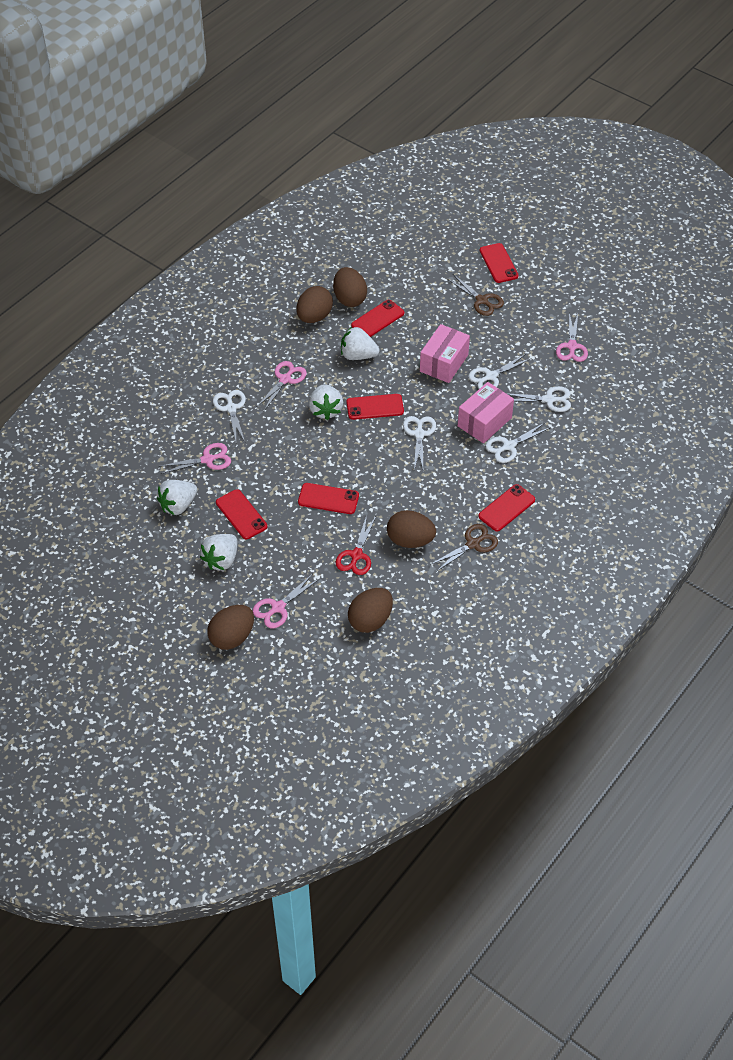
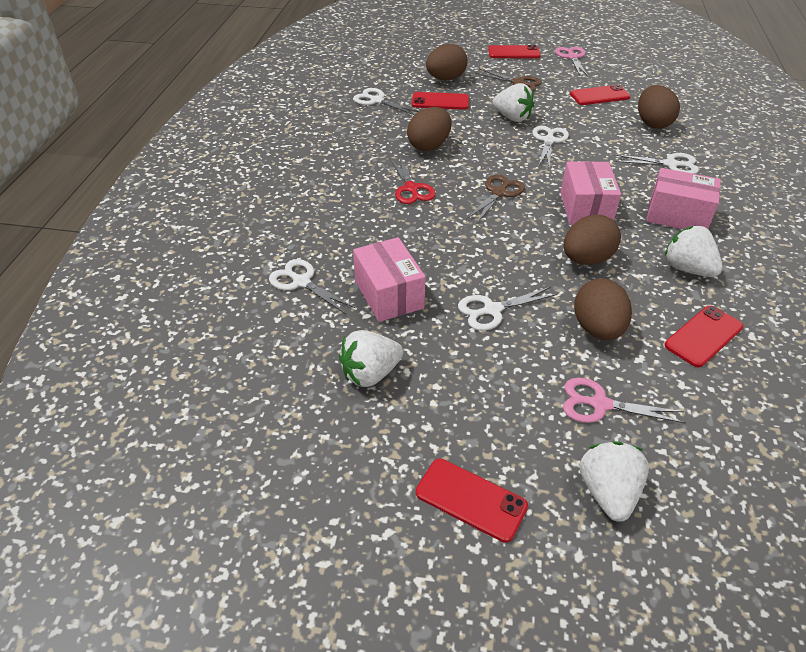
pink box: 2 -> 3
pink scissors: 4 -> 2
red phone: 6 -> 5

